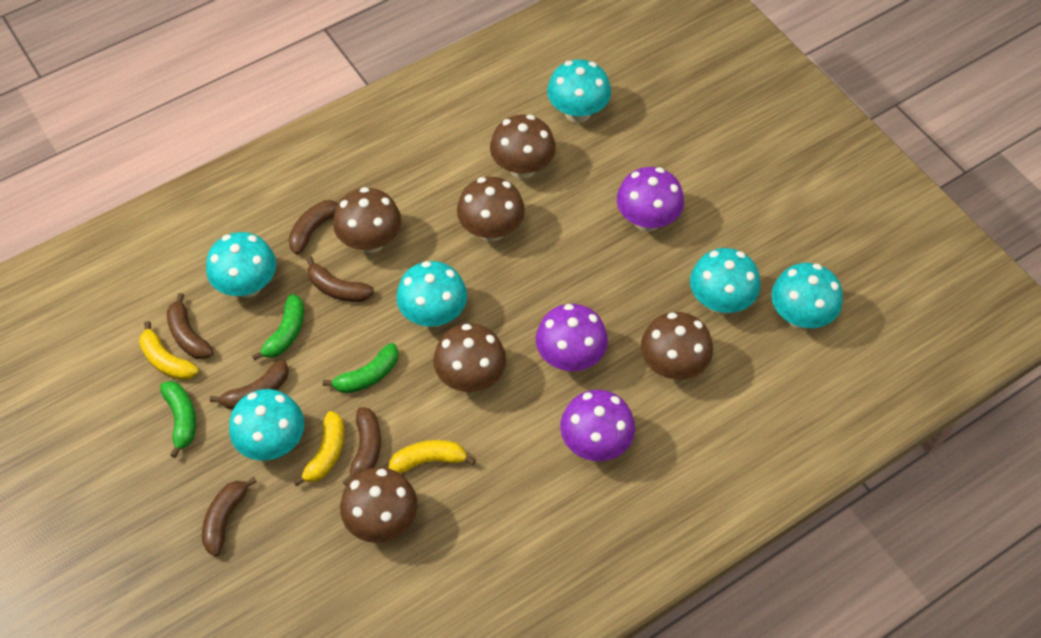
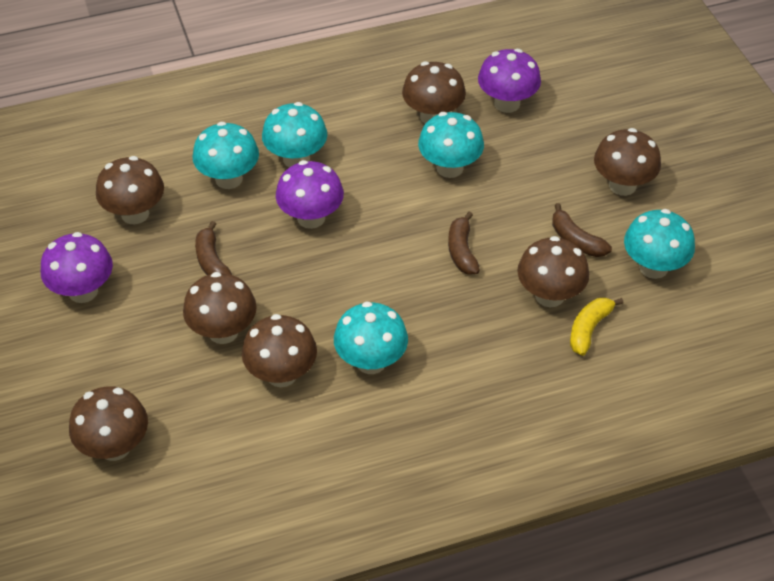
brown banana: 6 -> 3
brown mushroom: 6 -> 7
green banana: 3 -> 0
turquoise mushroom: 6 -> 5
yellow banana: 3 -> 1

